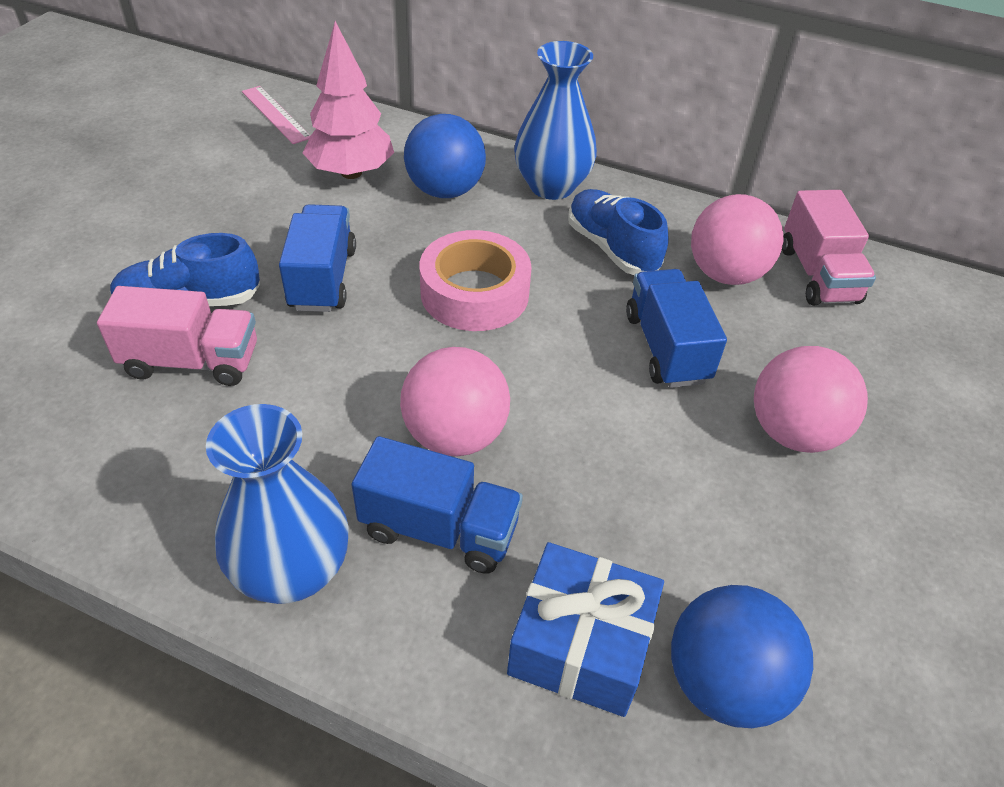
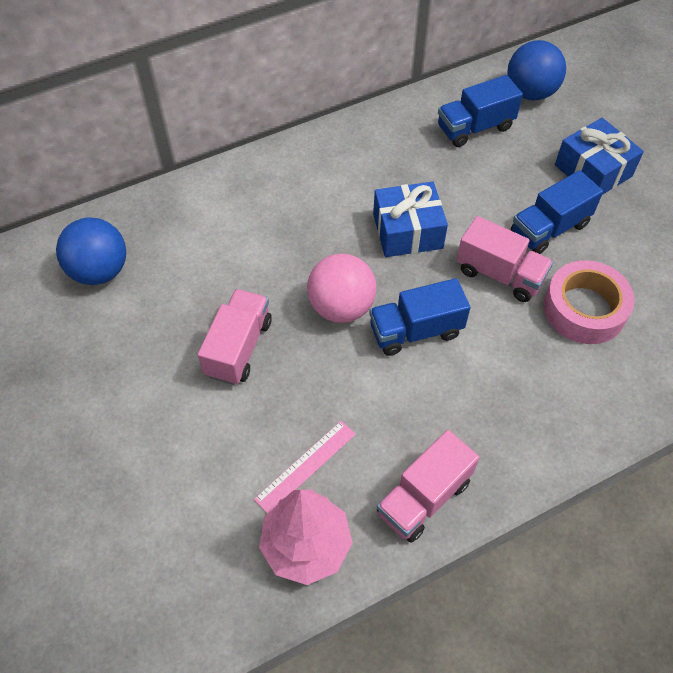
blue gift: 1 -> 2
blue shoe: 2 -> 0
blue vase: 2 -> 0
pink ball: 3 -> 1
pink truck: 2 -> 3

